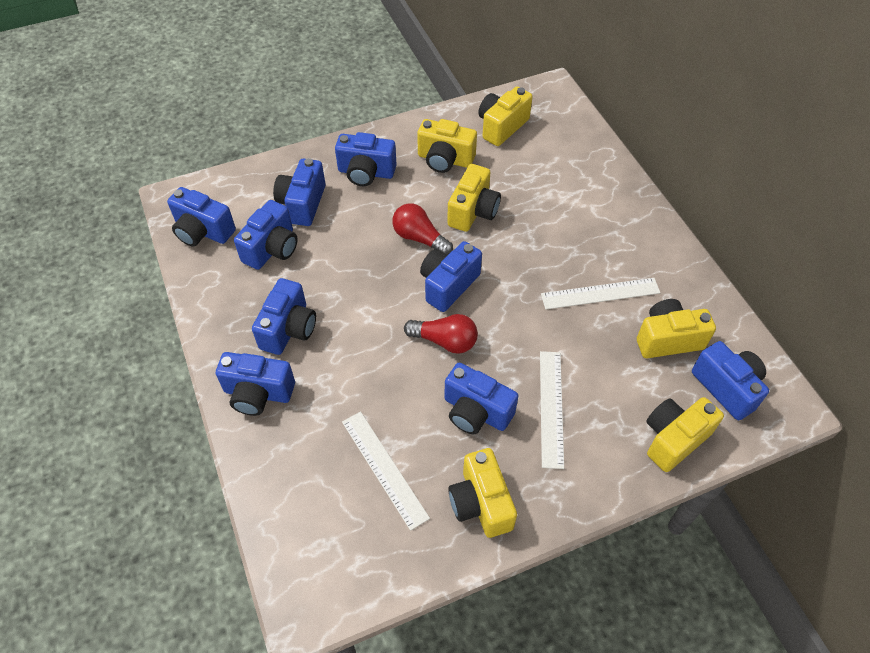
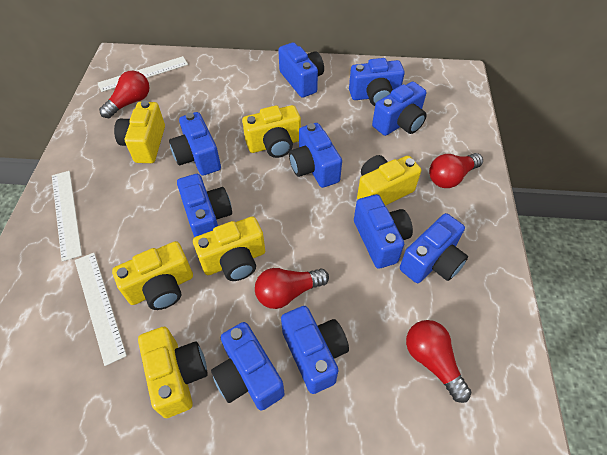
blue camera: 9 -> 10
red light bulb: 2 -> 4

